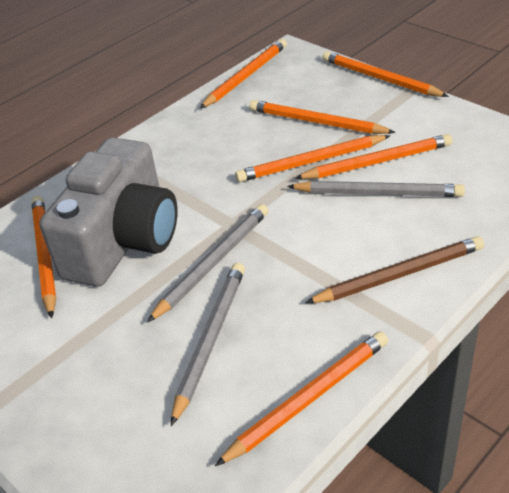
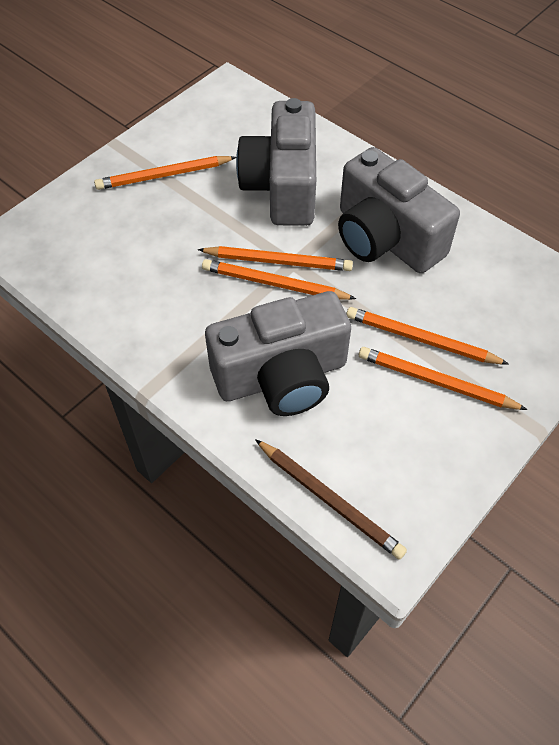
grey camera: 1 -> 3
grey pencil: 3 -> 0
orange pencil: 7 -> 5

